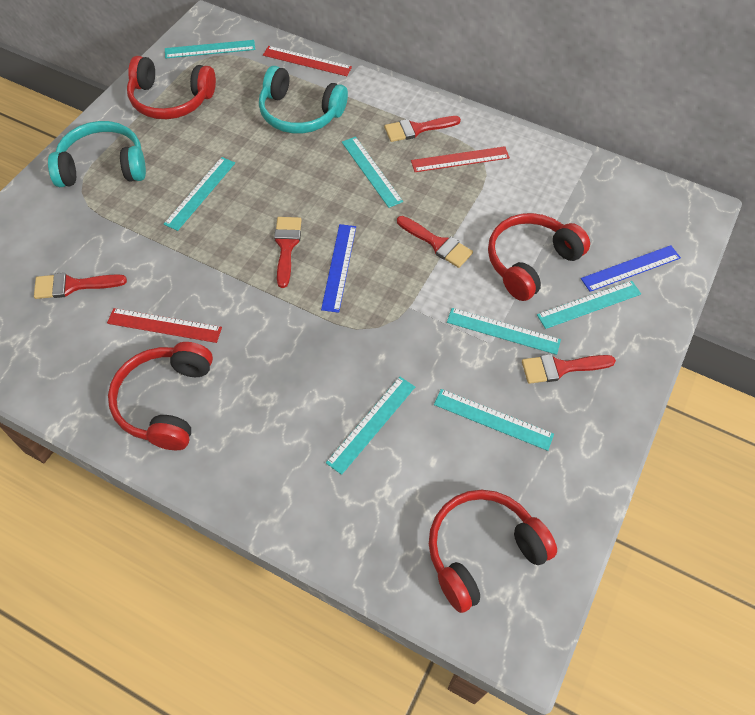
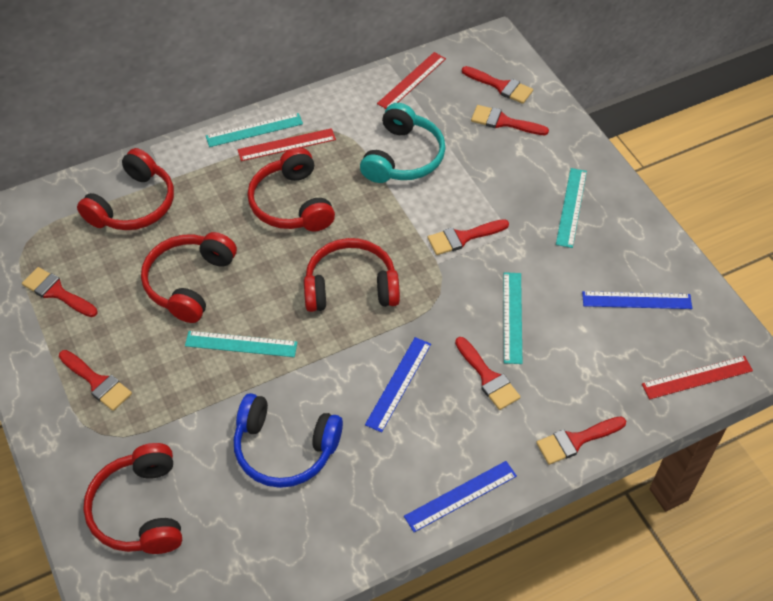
blue headphones: 0 -> 1
blue ruler: 2 -> 3
red brush: 5 -> 7
red headphones: 4 -> 5
turquoise headphones: 2 -> 1
turquoise ruler: 7 -> 4

